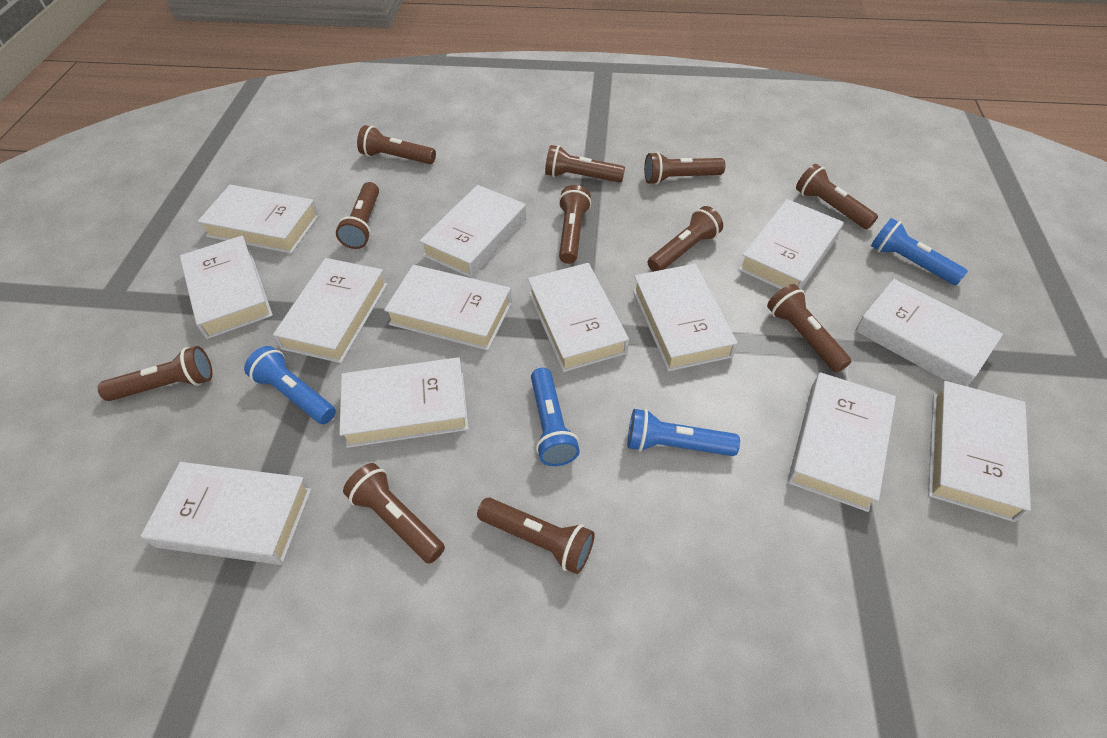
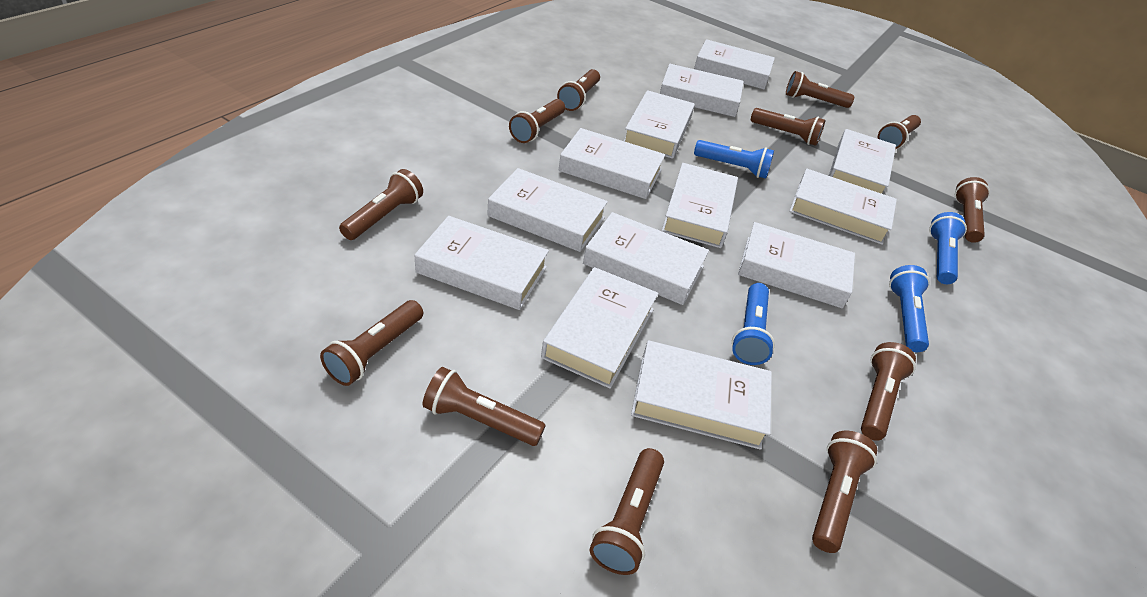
brown flashlight: 11 -> 12

